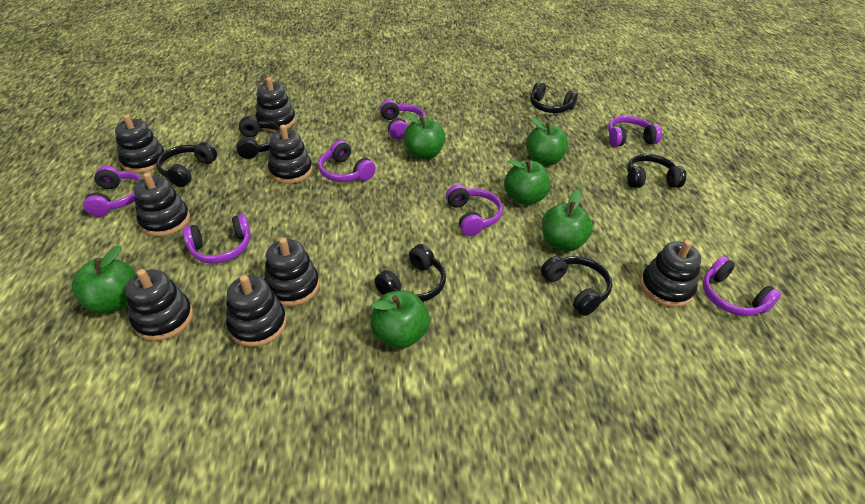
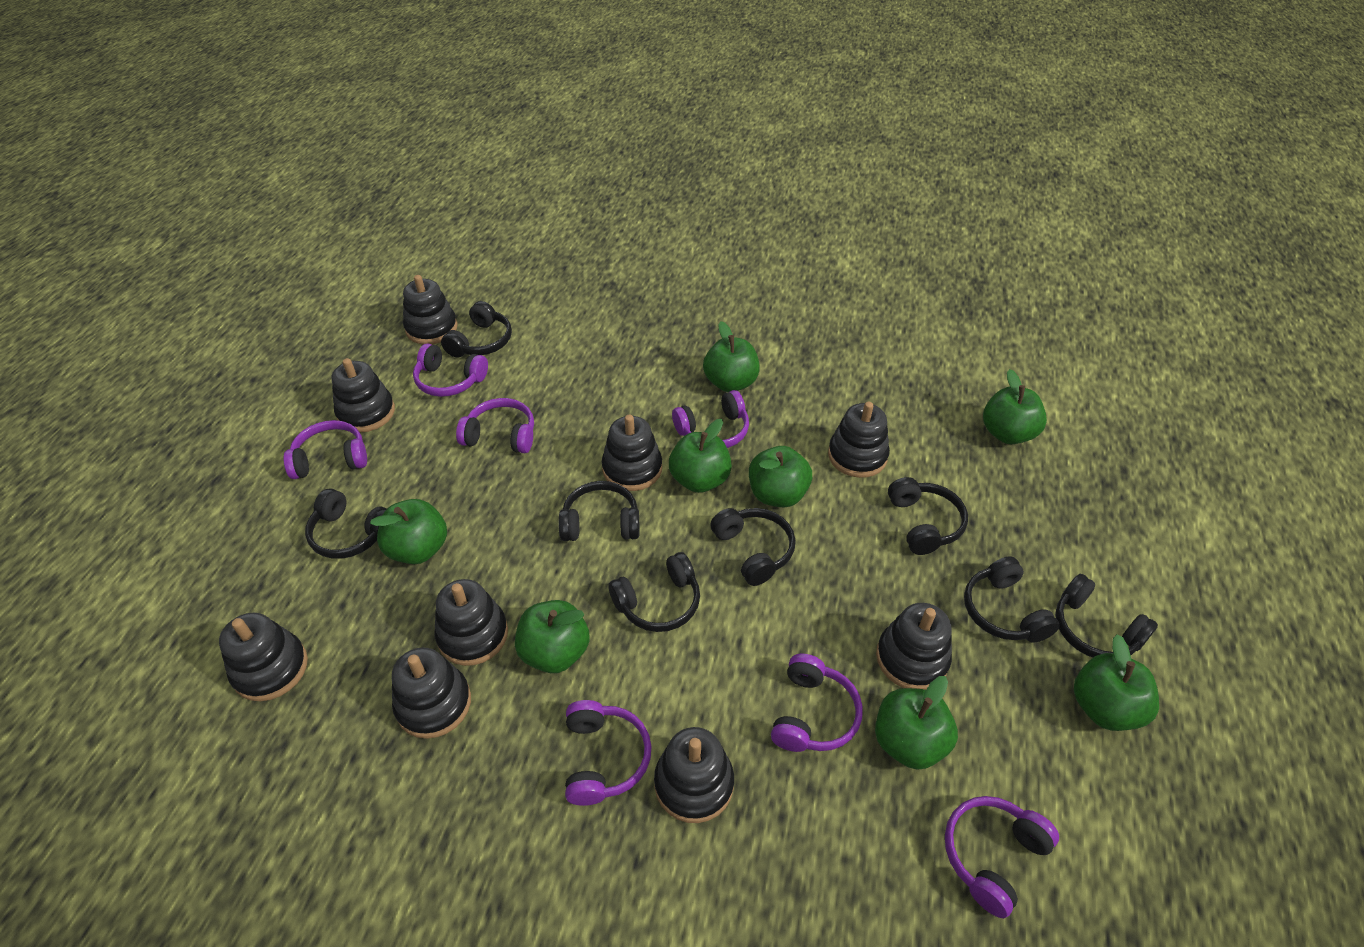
black headphones: 6 -> 8
black stacking toy: 8 -> 9
green apple: 6 -> 8

